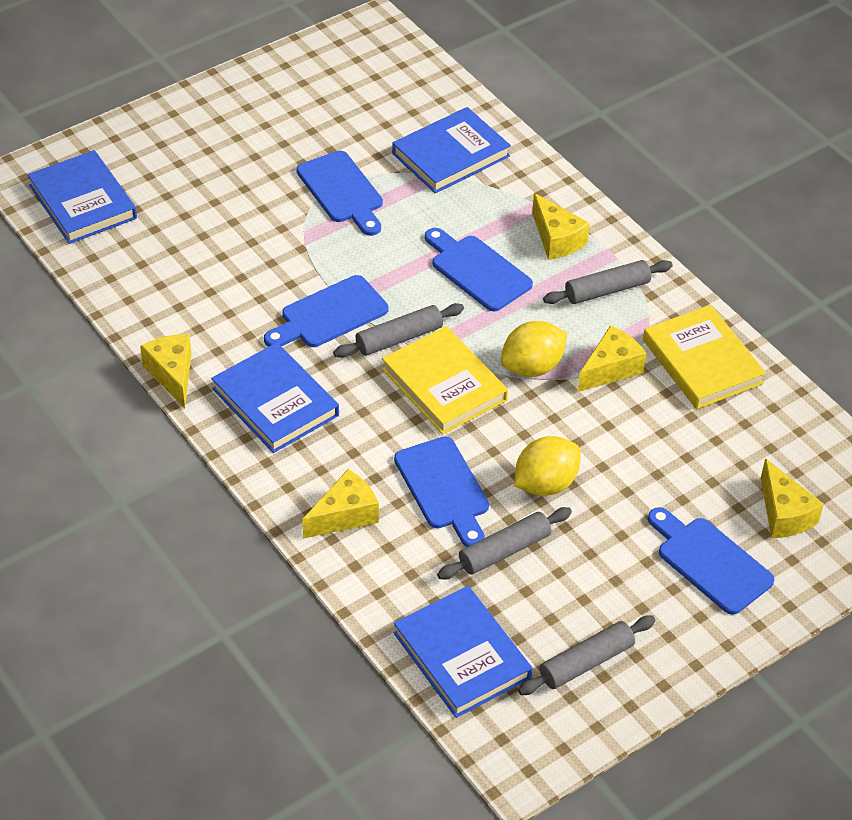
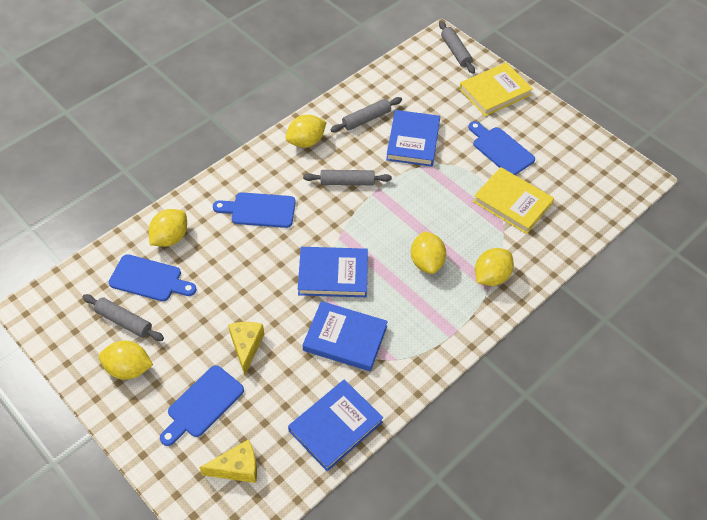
blue cutting board: 5 -> 4
yellow cheese: 5 -> 2
yellow lemon: 2 -> 5

